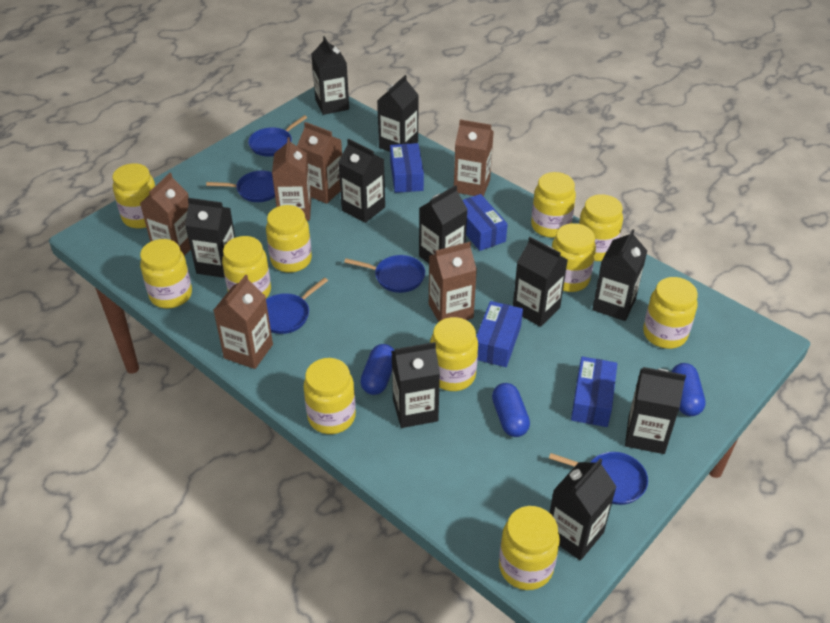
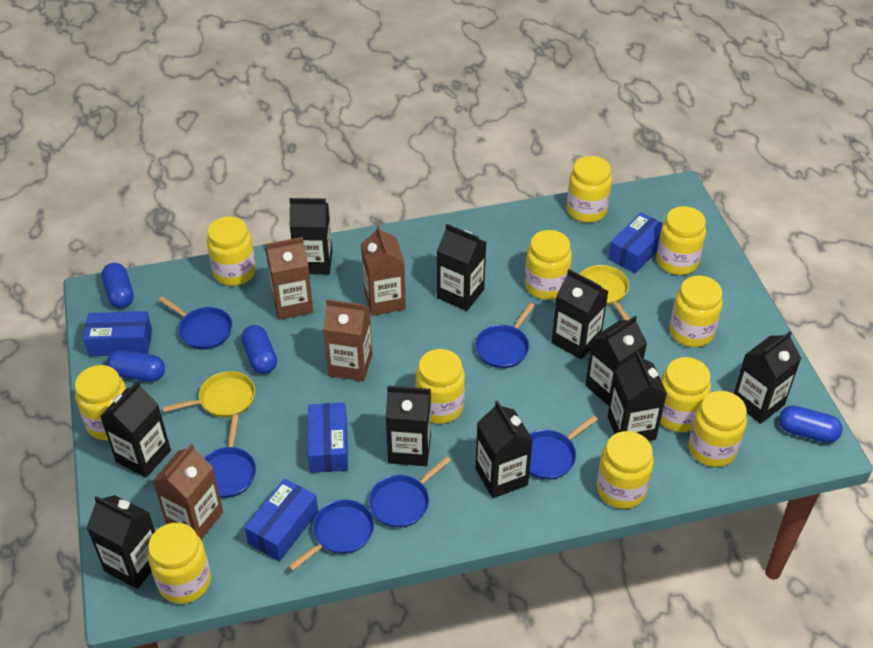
blue capsule: 3 -> 4
blue pan: 5 -> 6
brown carton: 6 -> 4
yellow pan: 0 -> 2

